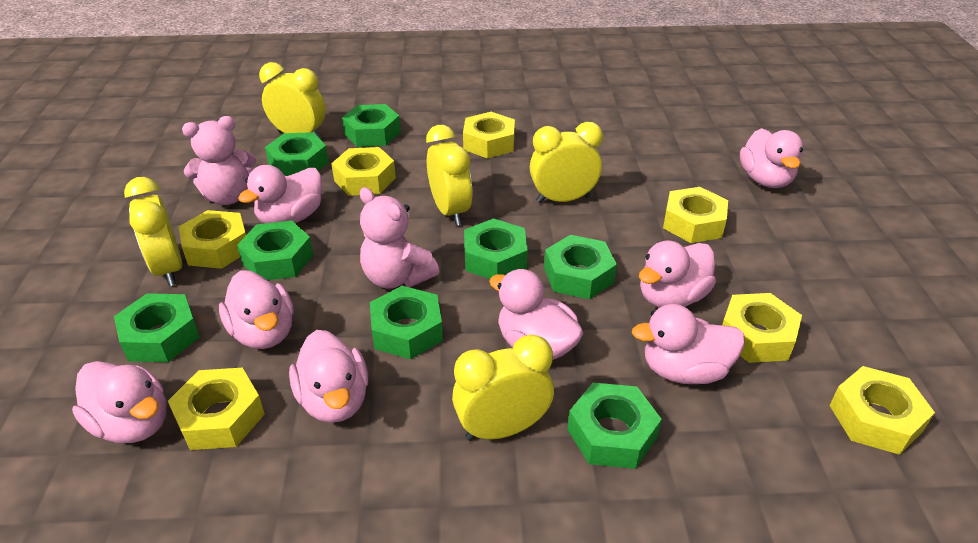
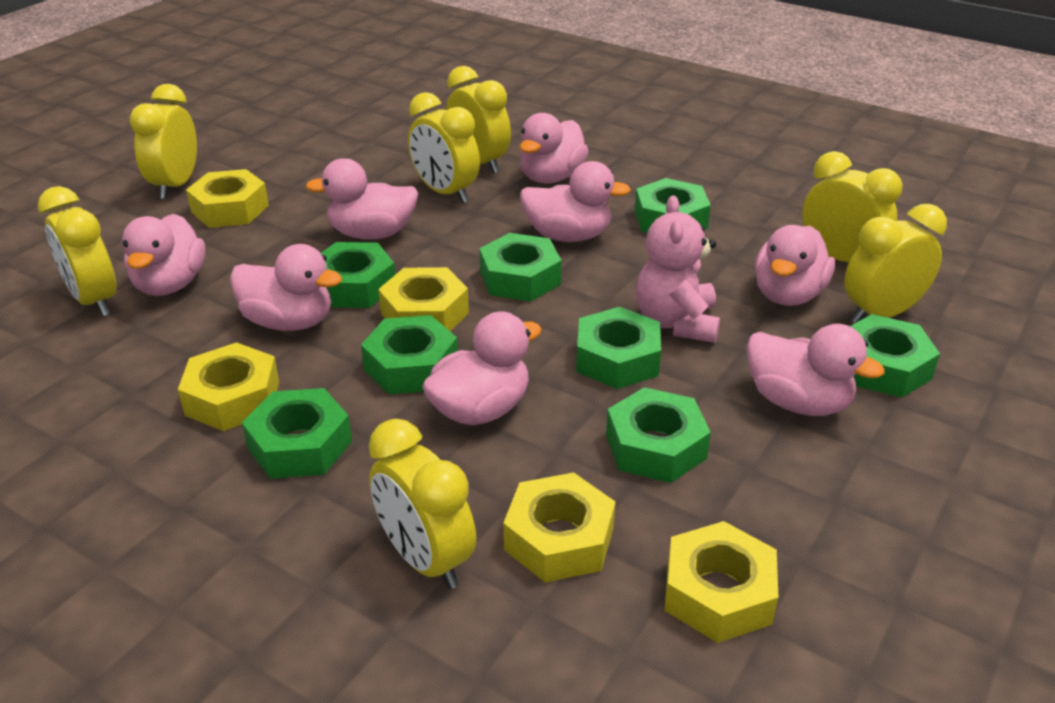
pink teddy bear: 2 -> 1
yellow clock: 5 -> 7
yellow nut: 7 -> 5

